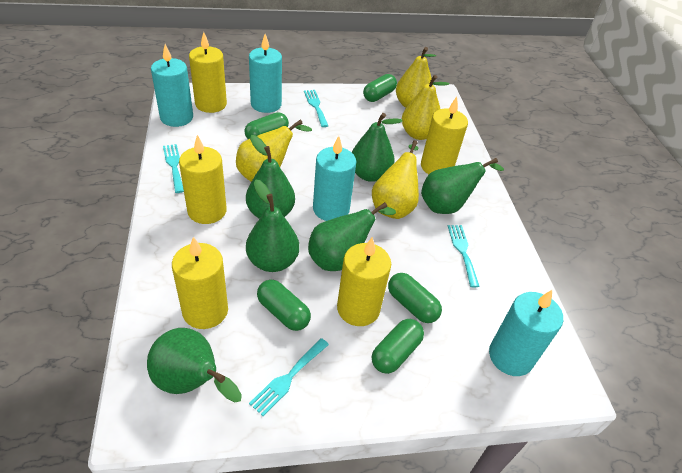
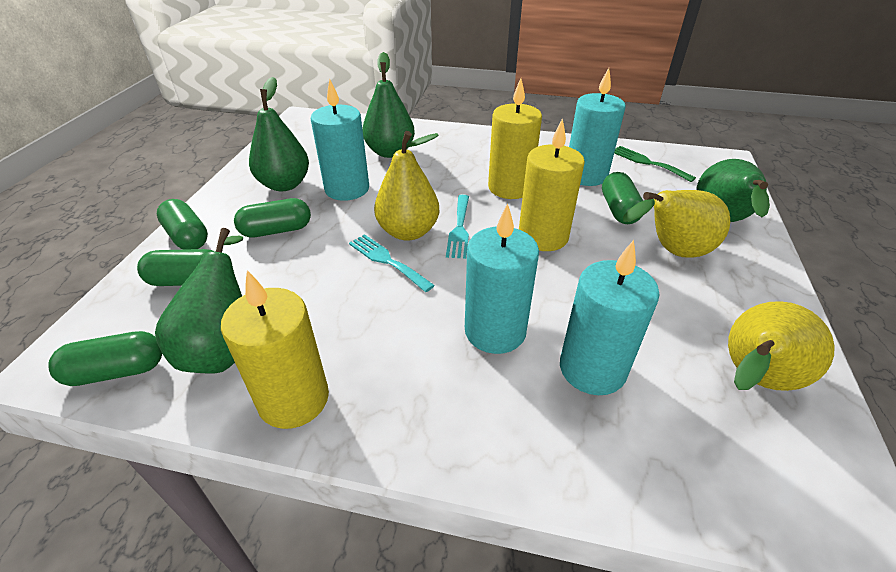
green fork: 0 -> 1
green pear: 6 -> 4
turquoise fork: 4 -> 2
yellow candle: 5 -> 3
yellow pear: 4 -> 3

